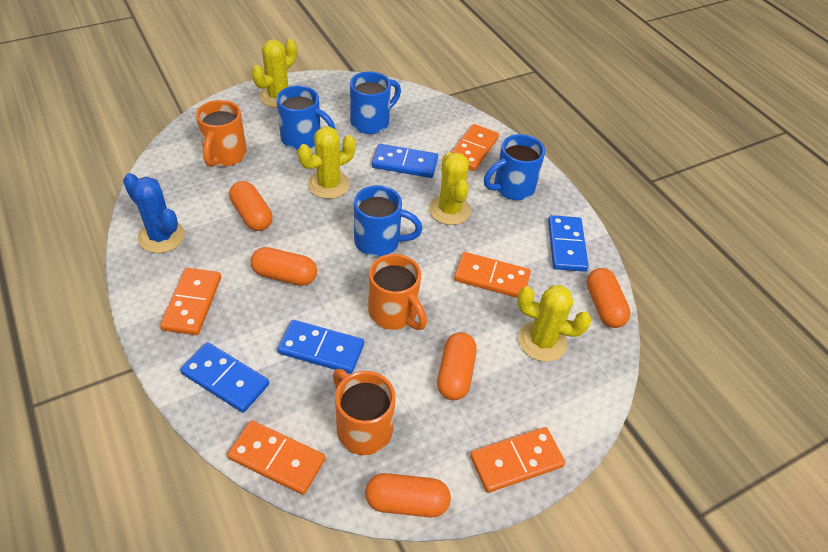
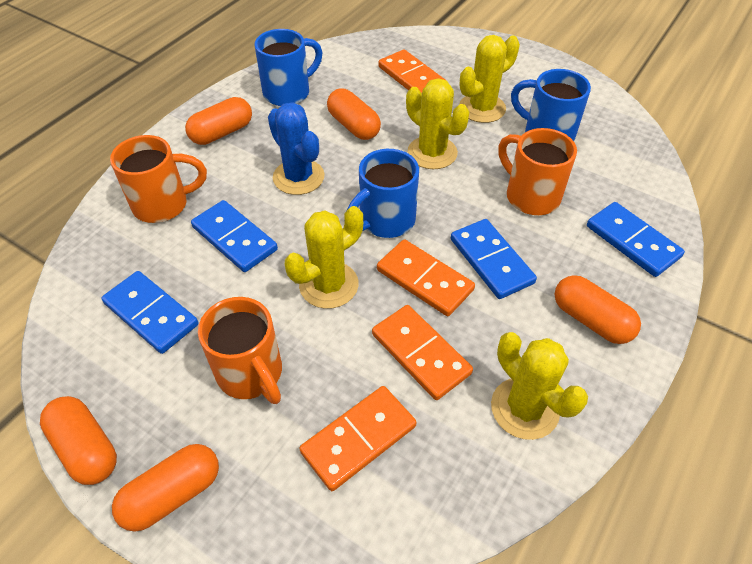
blue mug: 4 -> 3
orange domino: 5 -> 4

